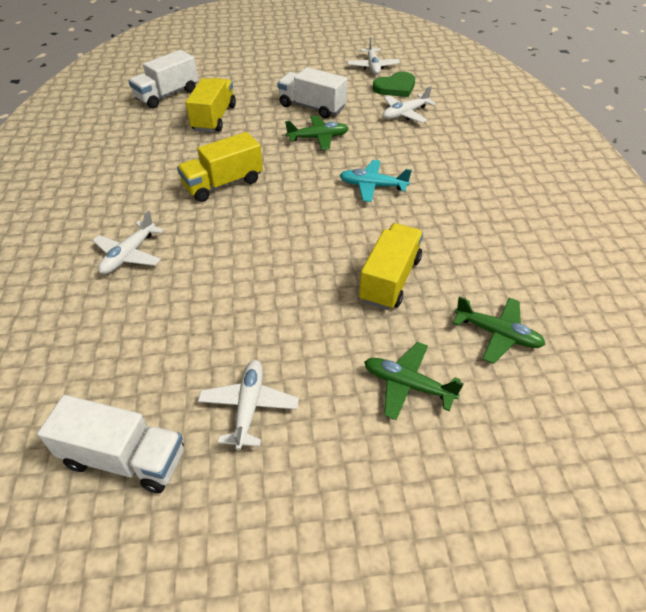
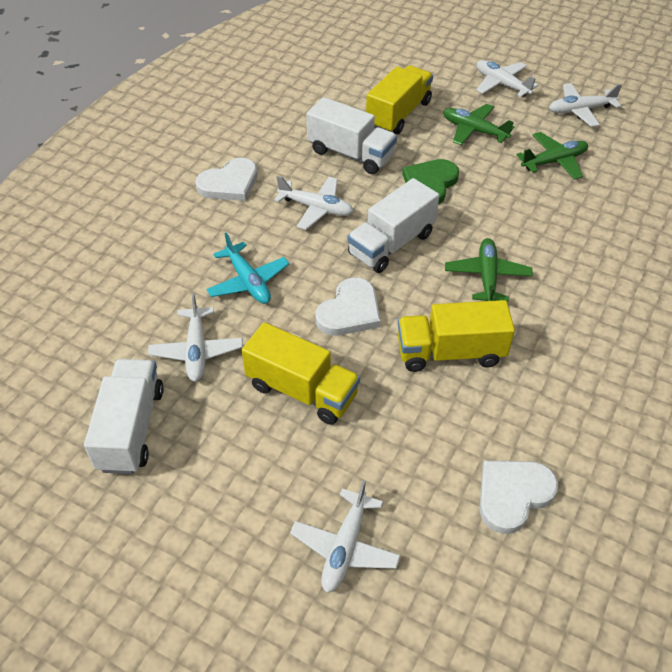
white heart: 0 -> 3
white plane: 4 -> 5

